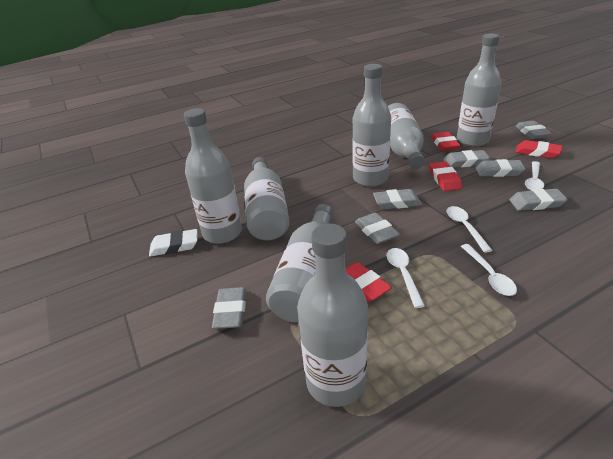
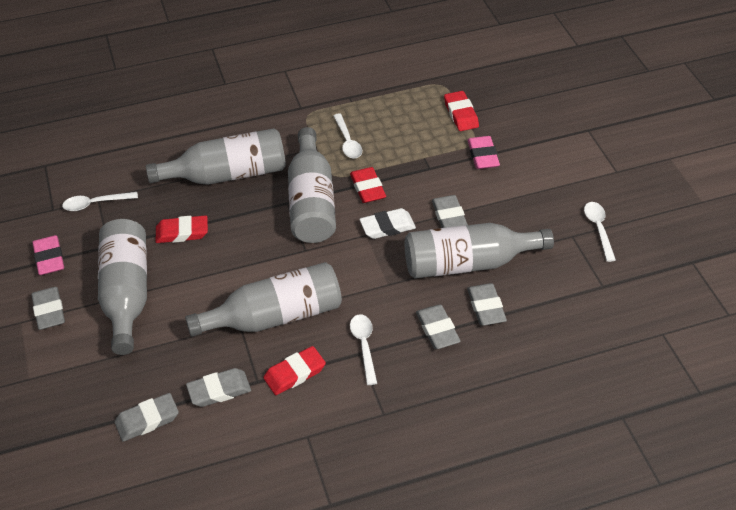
grey bottle: 7 -> 5
grey eraser: 7 -> 6
pink eraser: 0 -> 2

